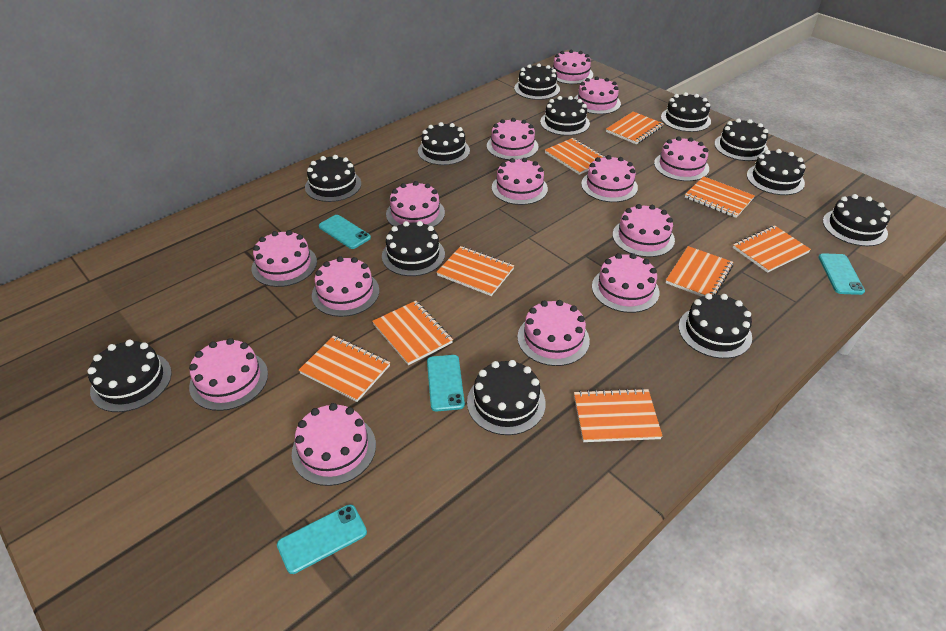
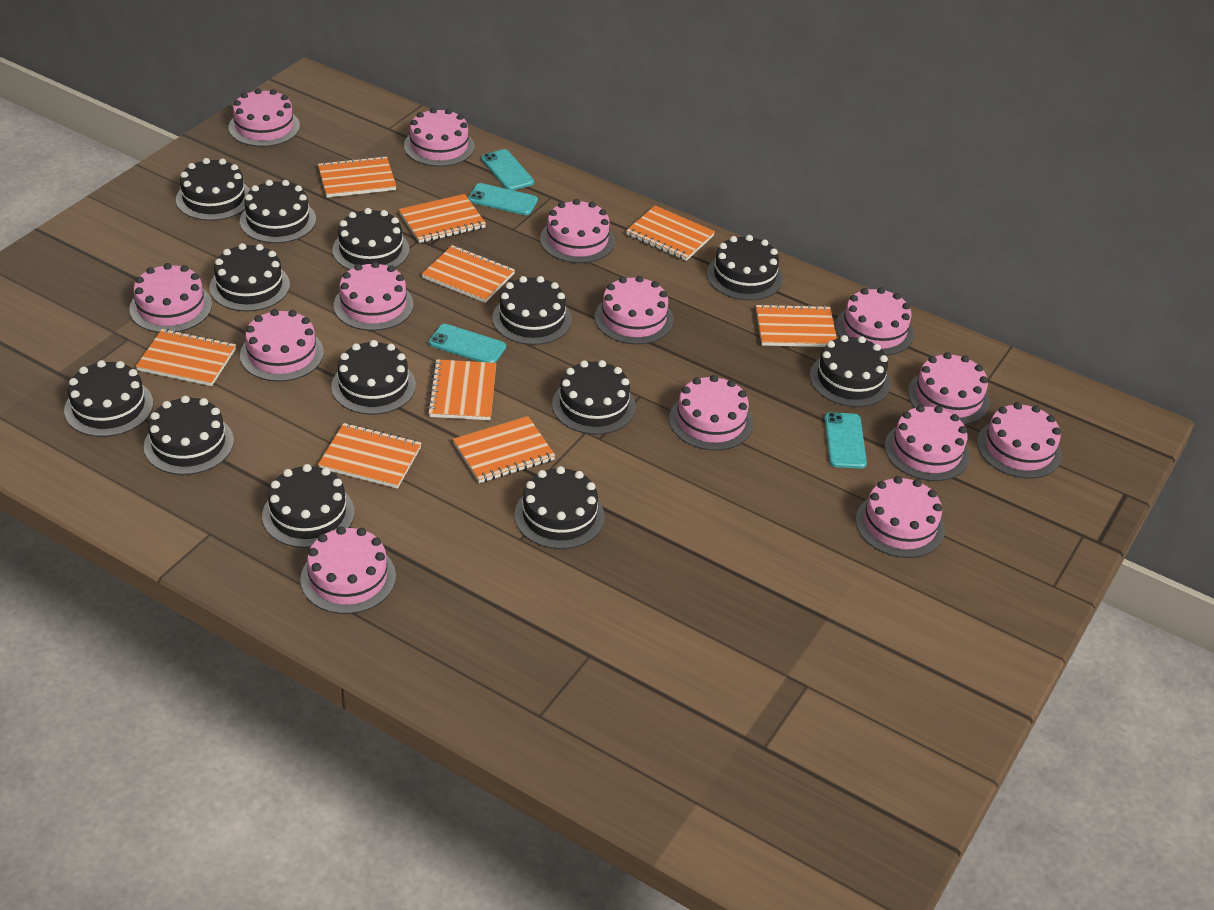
black cake: 12 -> 13

